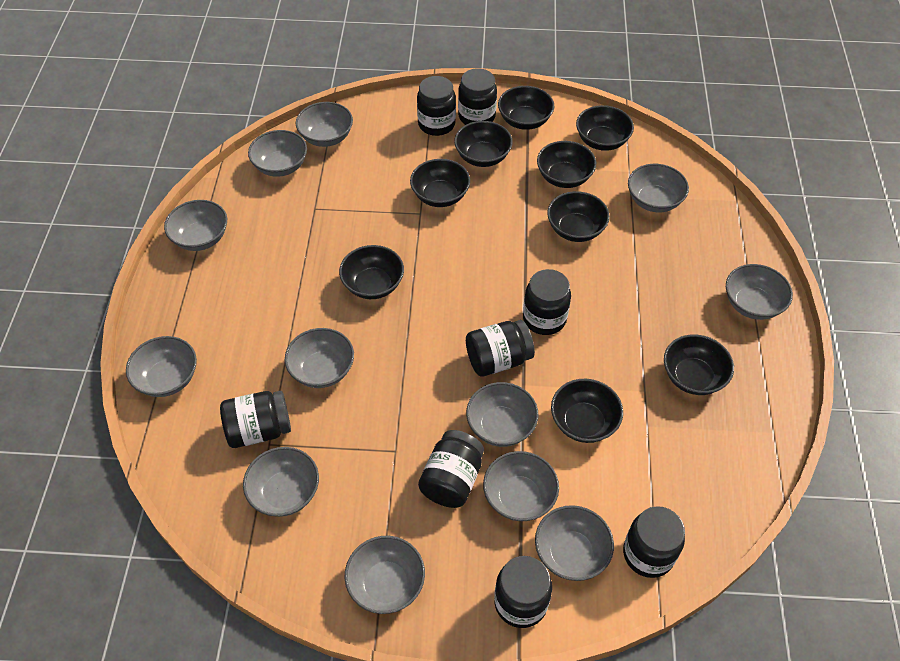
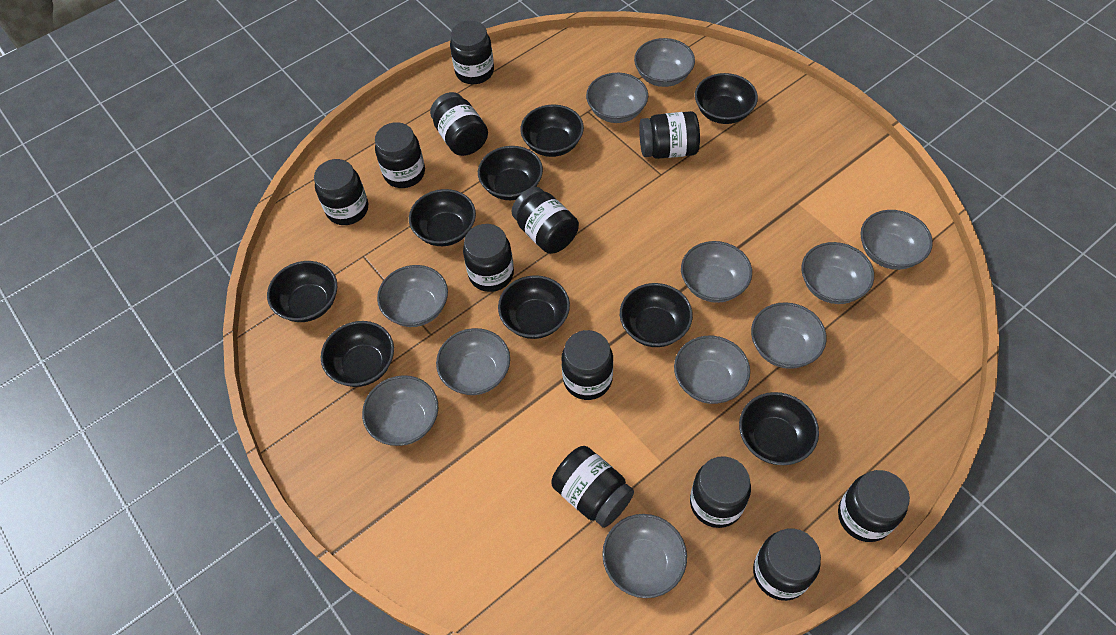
black jar: 8 -> 12
grey bowl: 12 -> 11

